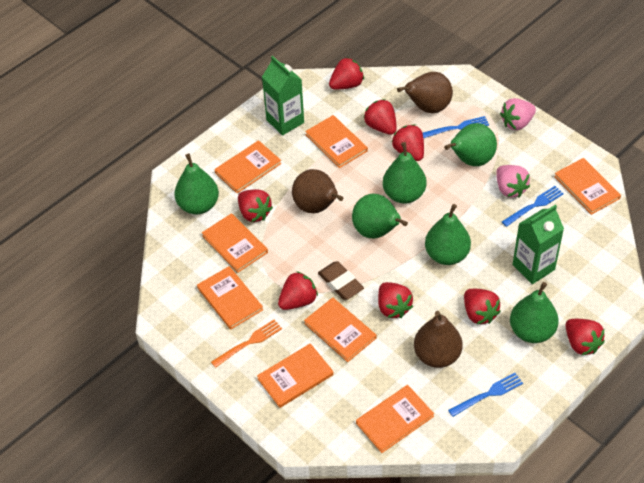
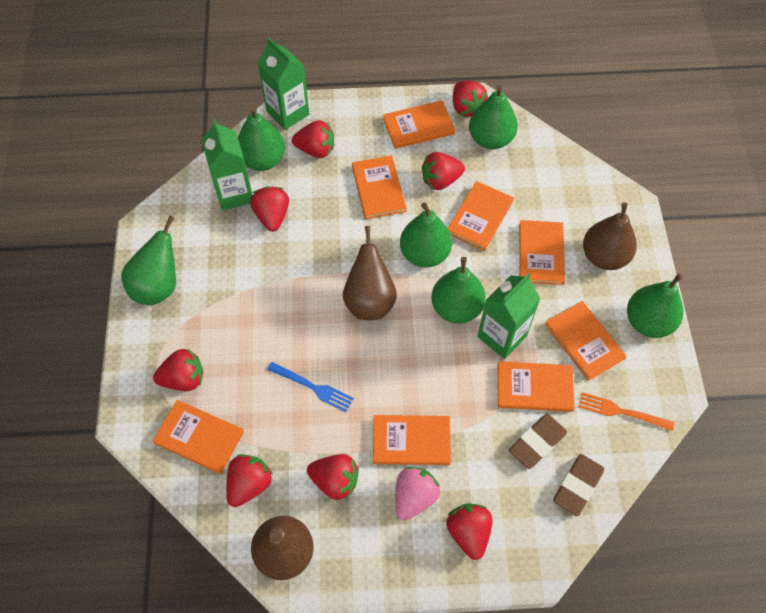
blue fork: 3 -> 1
brown eraser: 1 -> 2
green carton: 2 -> 3
pink strawberry: 2 -> 1

